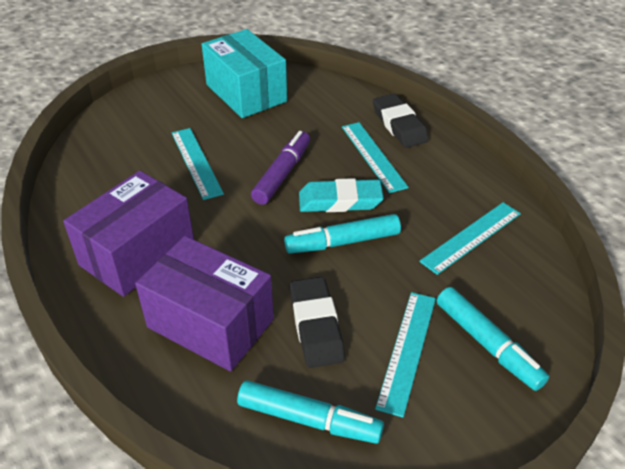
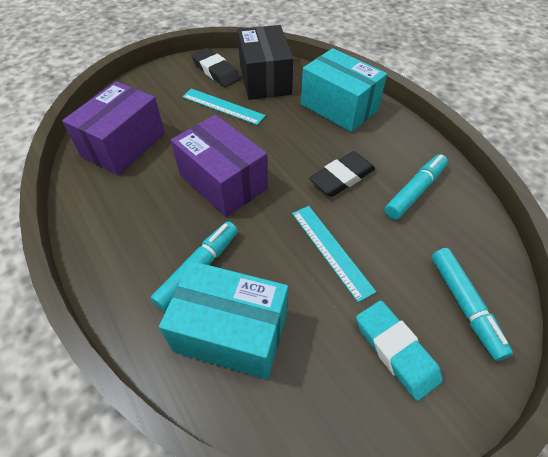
black box: 0 -> 1
purple marker: 1 -> 0
turquoise box: 1 -> 2
turquoise ruler: 4 -> 2

